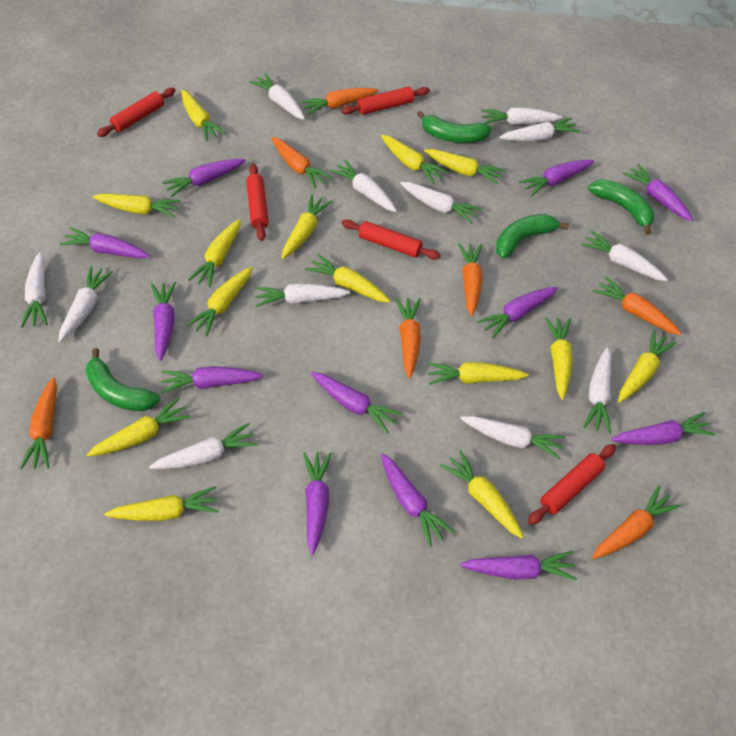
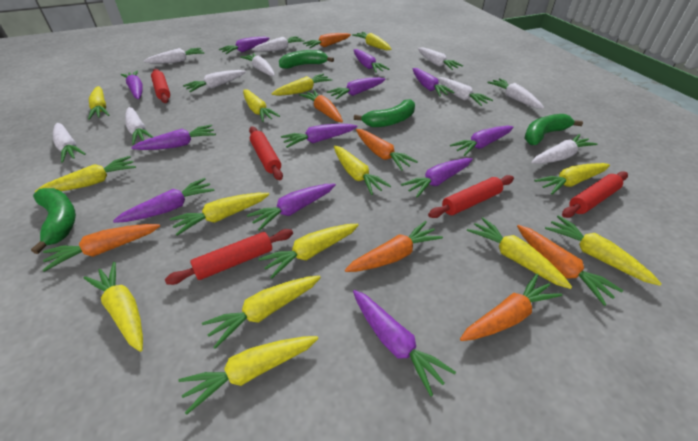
white carrot: 12 -> 10

